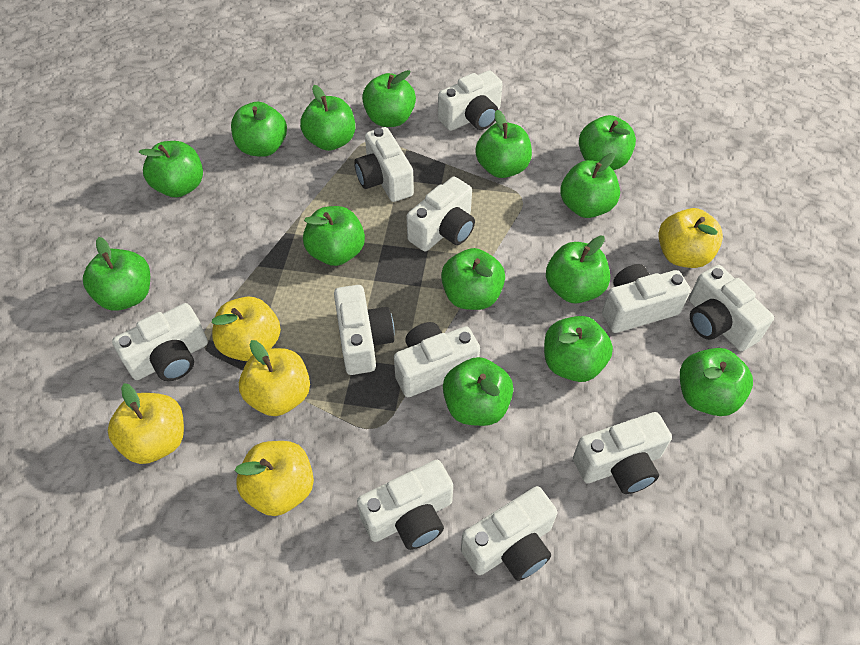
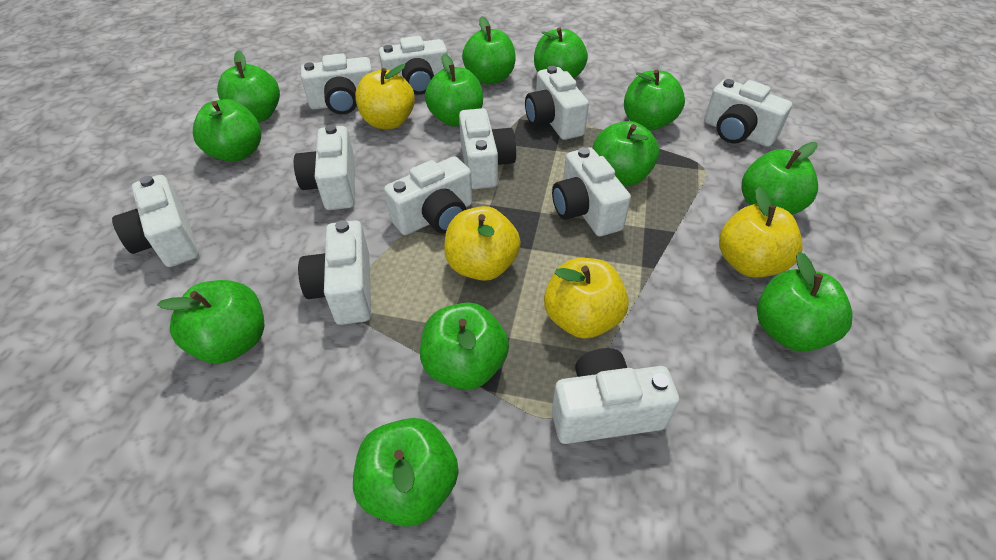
green apple: 14 -> 12
yellow apple: 5 -> 4

